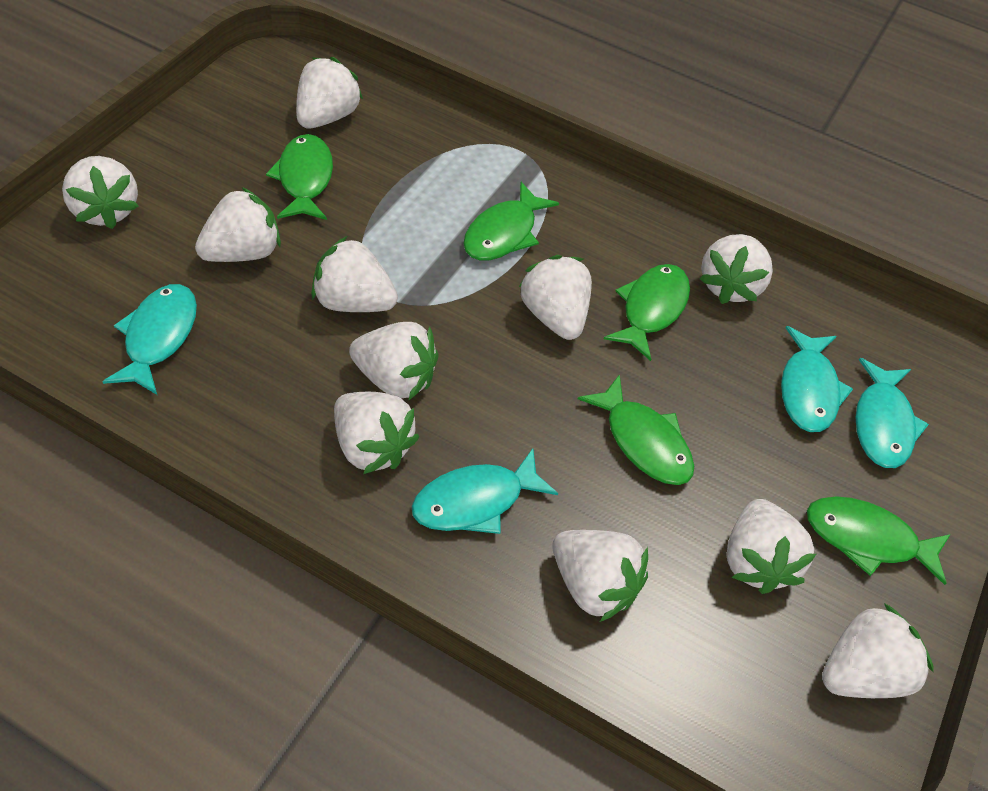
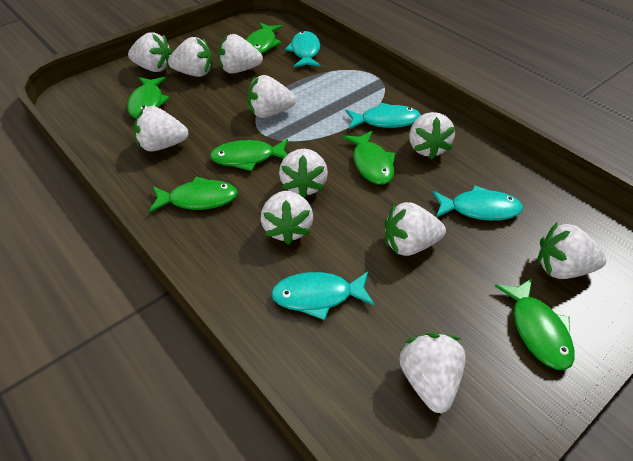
green fish: 5 -> 6

